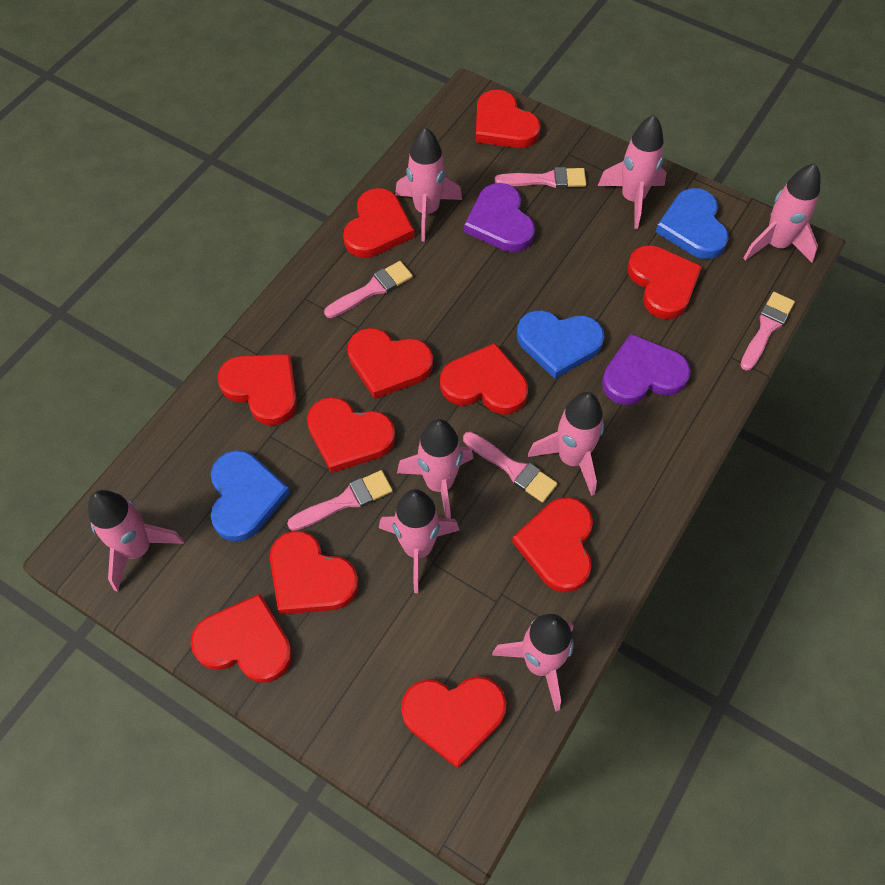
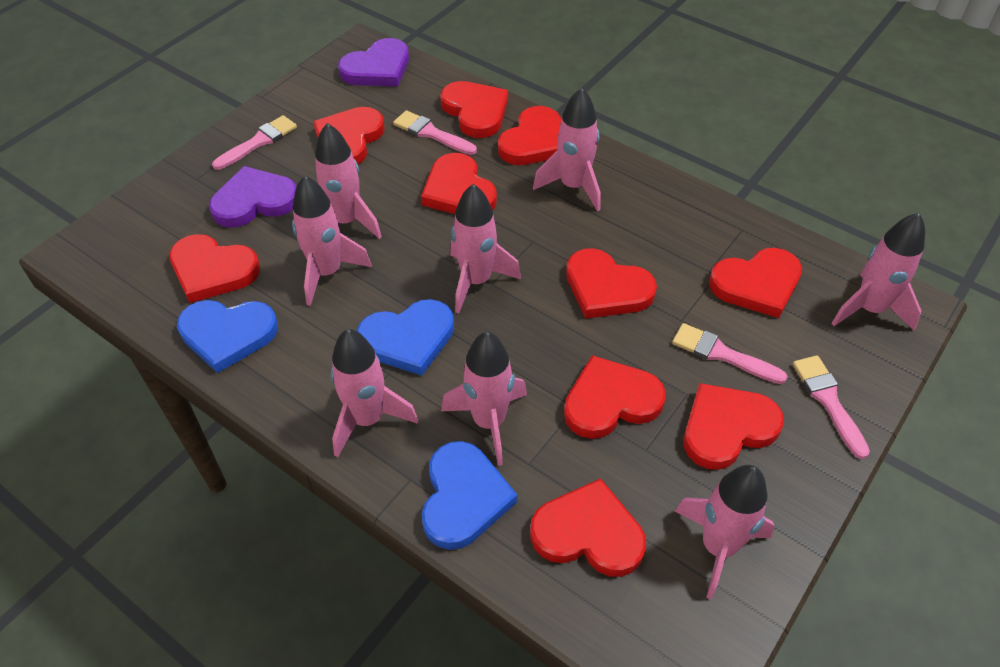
pink brush: 5 -> 4
red heart: 11 -> 10

